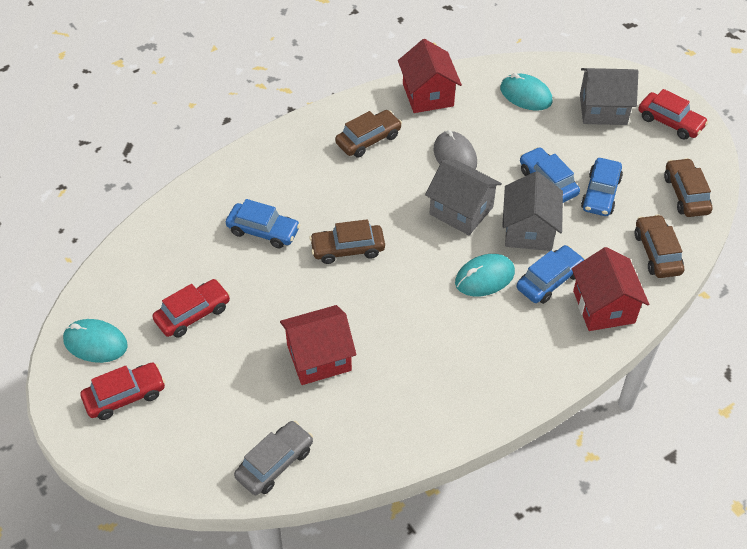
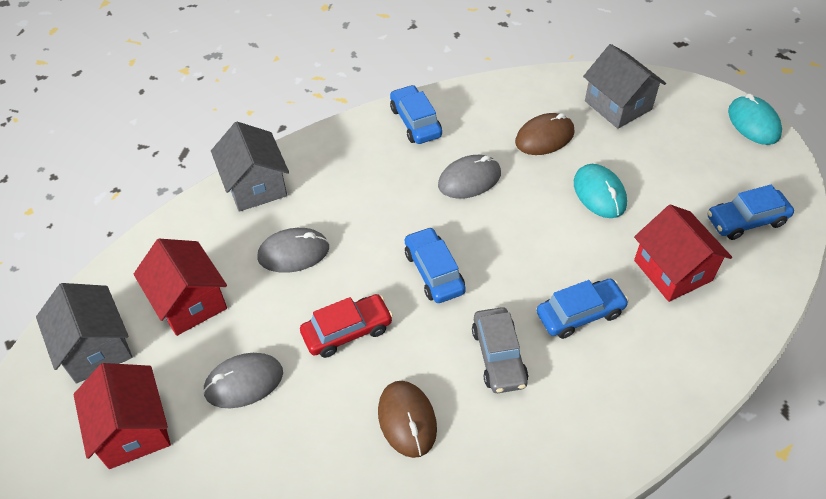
brown car: 4 -> 0
brown mouse: 0 -> 2
grey mouse: 1 -> 3
red car: 3 -> 1
turquoise mouse: 3 -> 2

